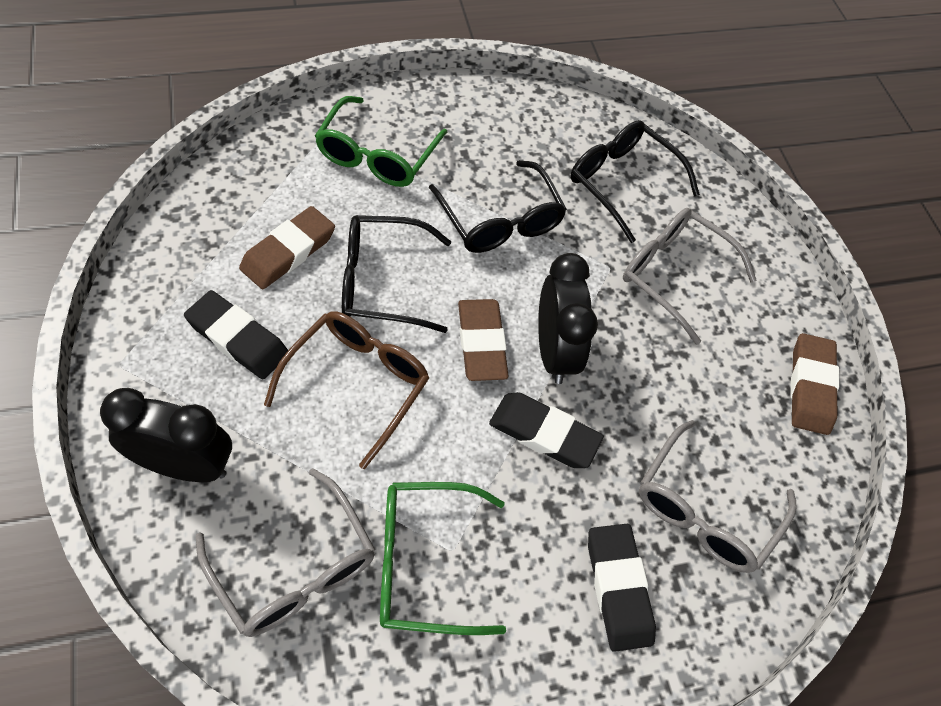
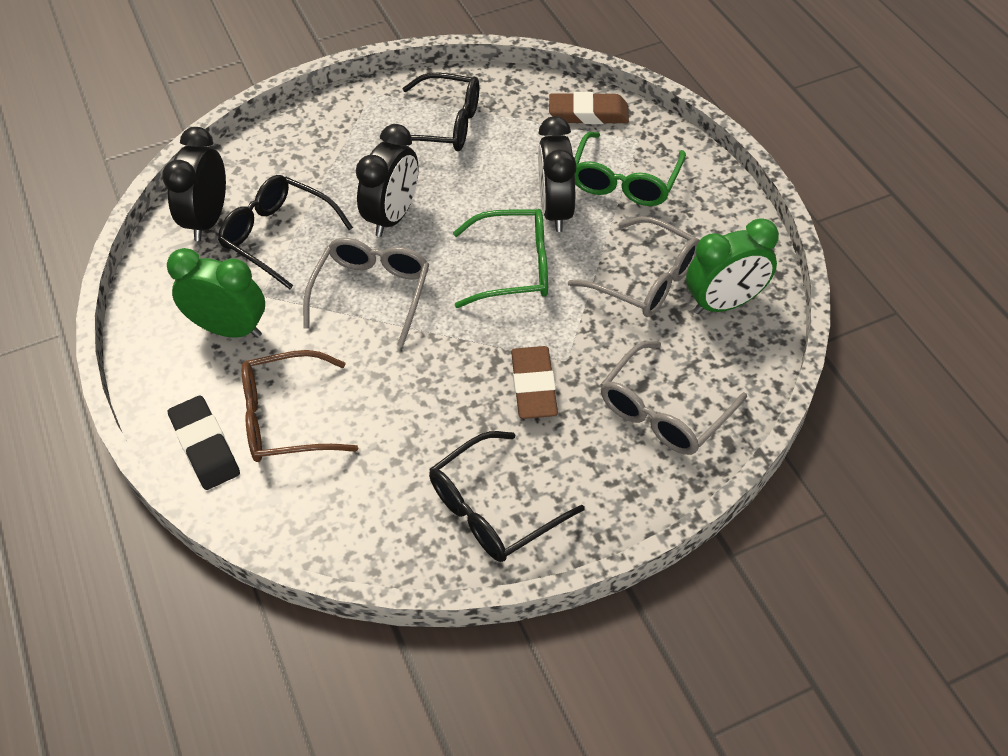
black clock: 2 -> 3
black eraser: 3 -> 1
brown eraser: 3 -> 2
green clock: 0 -> 2

